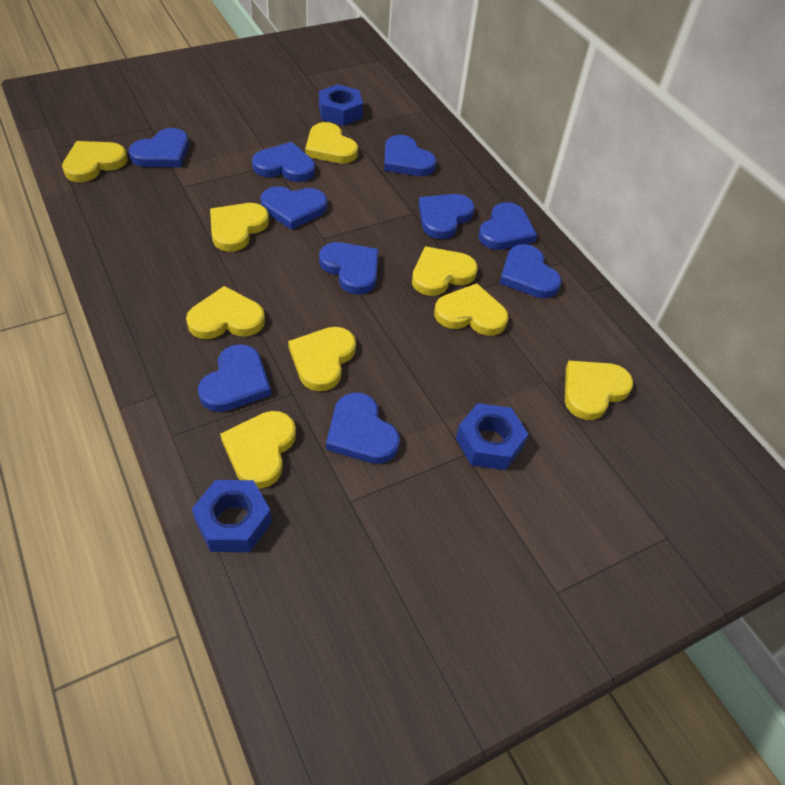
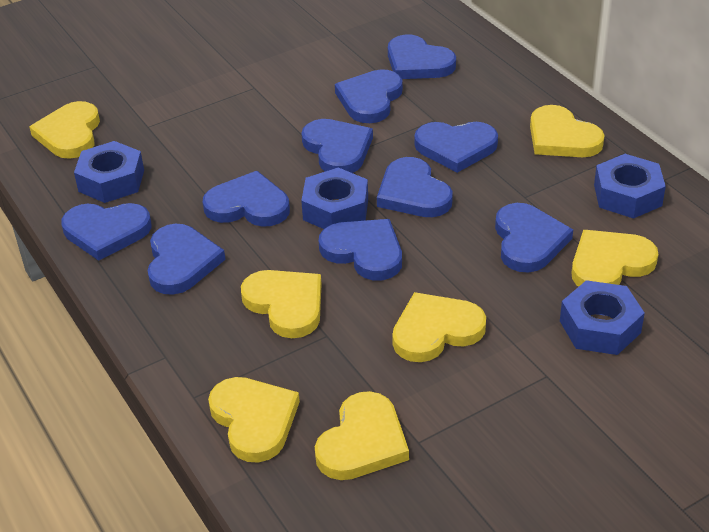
blue nut: 3 -> 4
yellow heart: 9 -> 7

